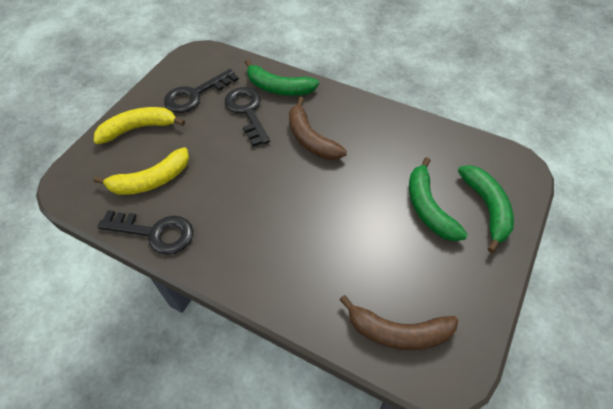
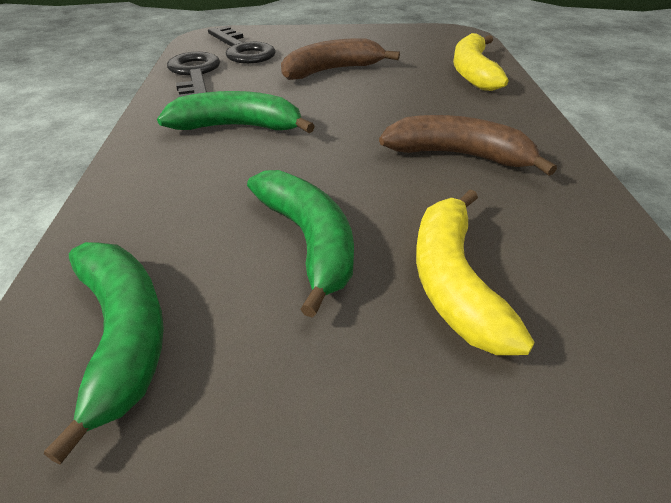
black key: 3 -> 2

